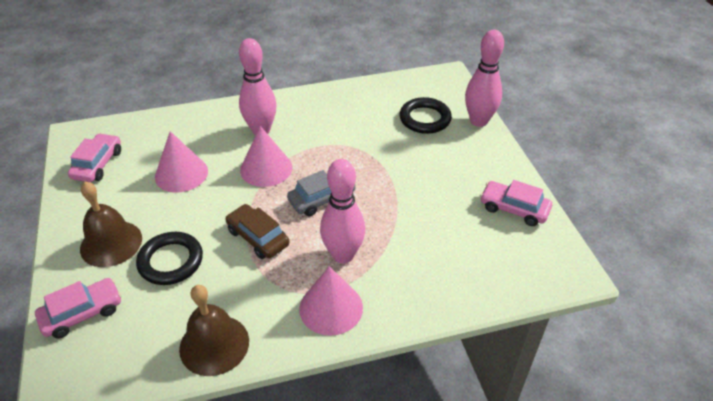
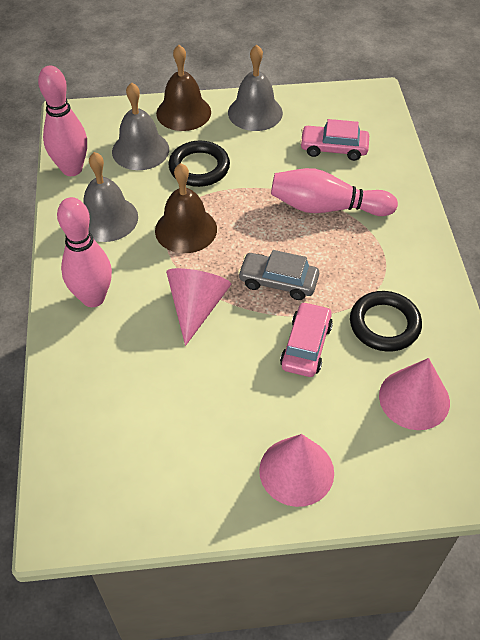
brown car: 1 -> 0
grey bell: 0 -> 3
pink car: 3 -> 2

